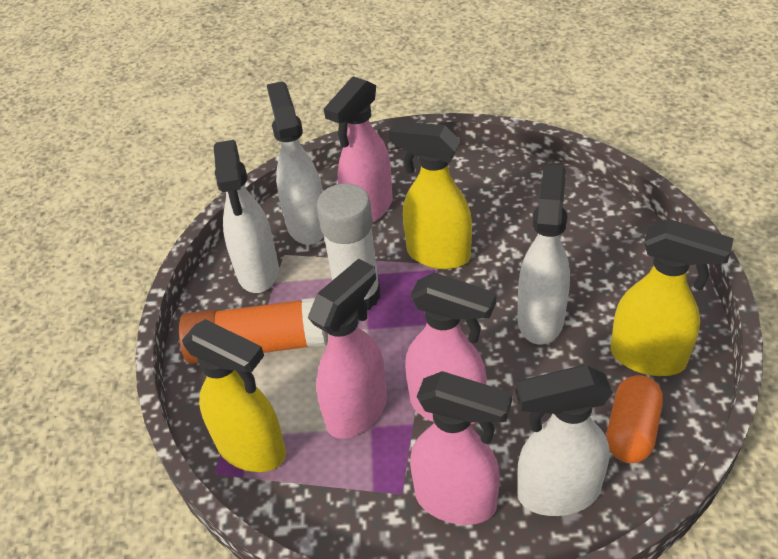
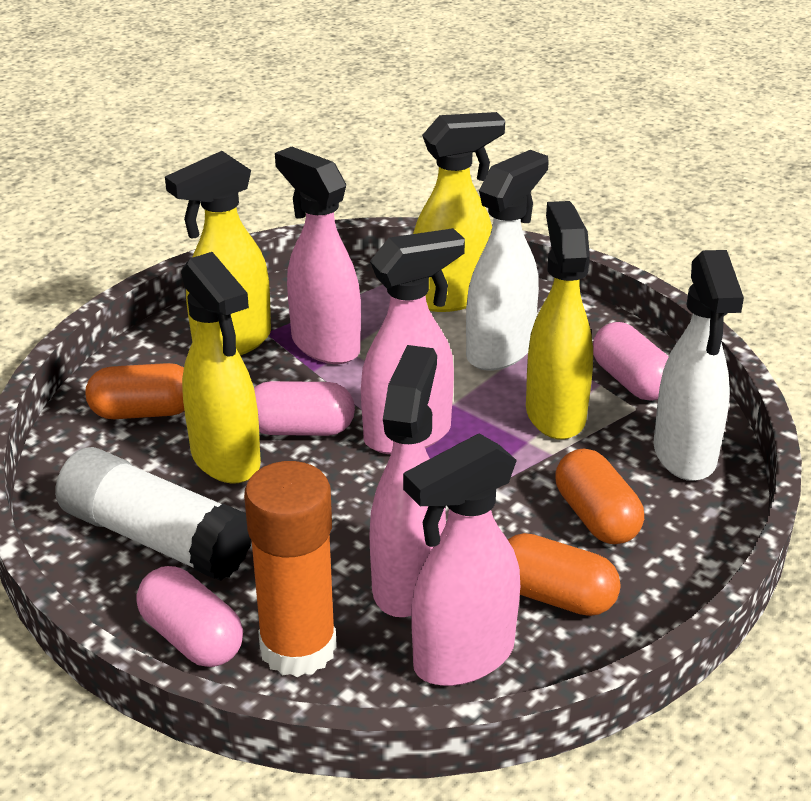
orange capsule: 1 -> 3
pink capsule: 0 -> 3
white spray bottle: 4 -> 2
yellow spray bottle: 3 -> 4

